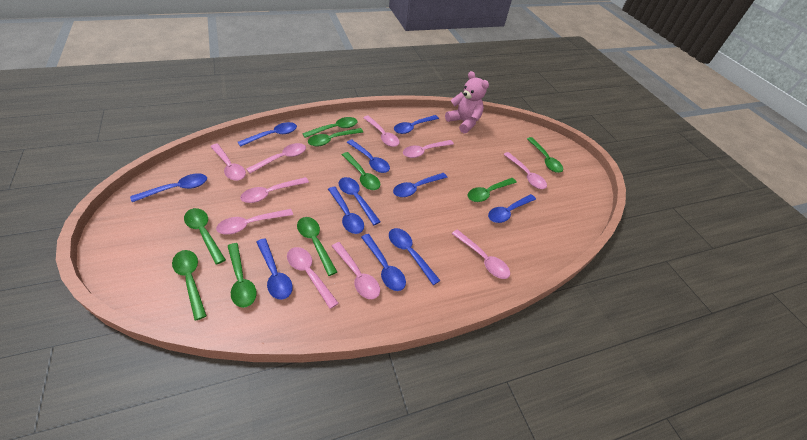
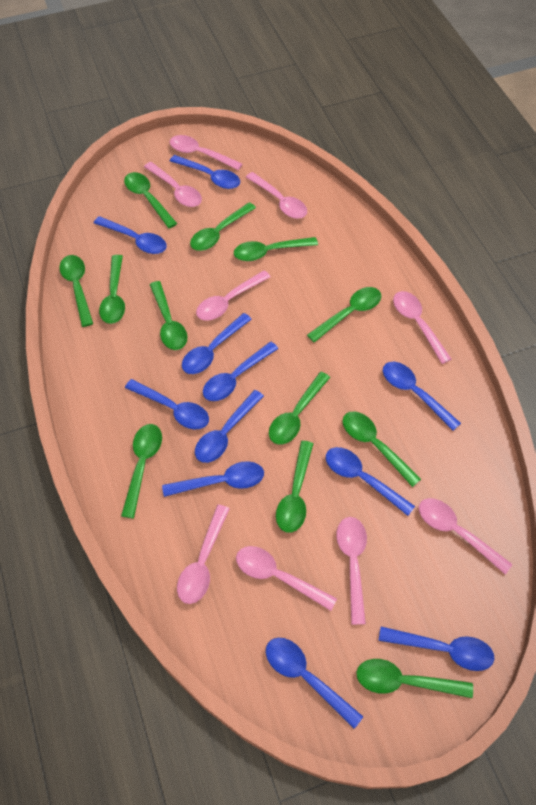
green spoon: 9 -> 12
pink spoon: 10 -> 9
pink teddy bear: 1 -> 0

